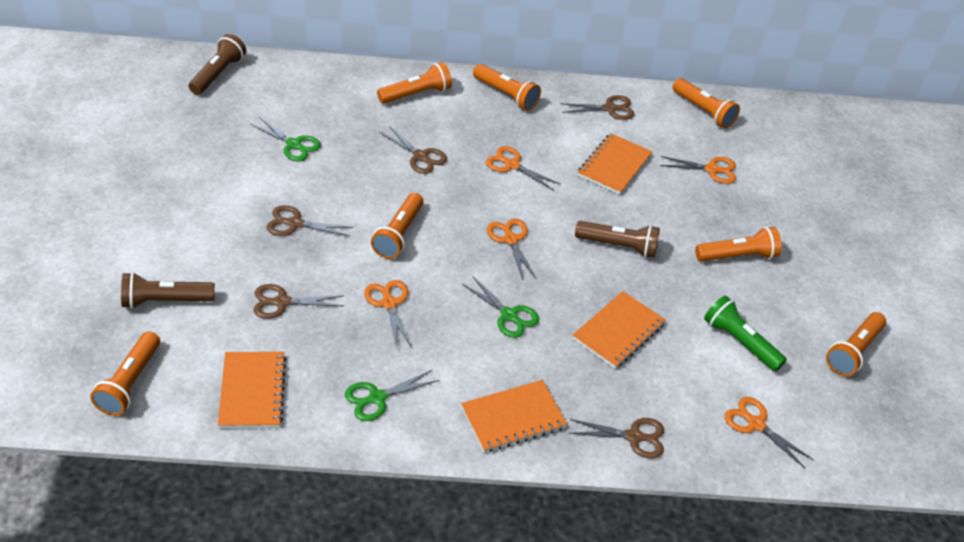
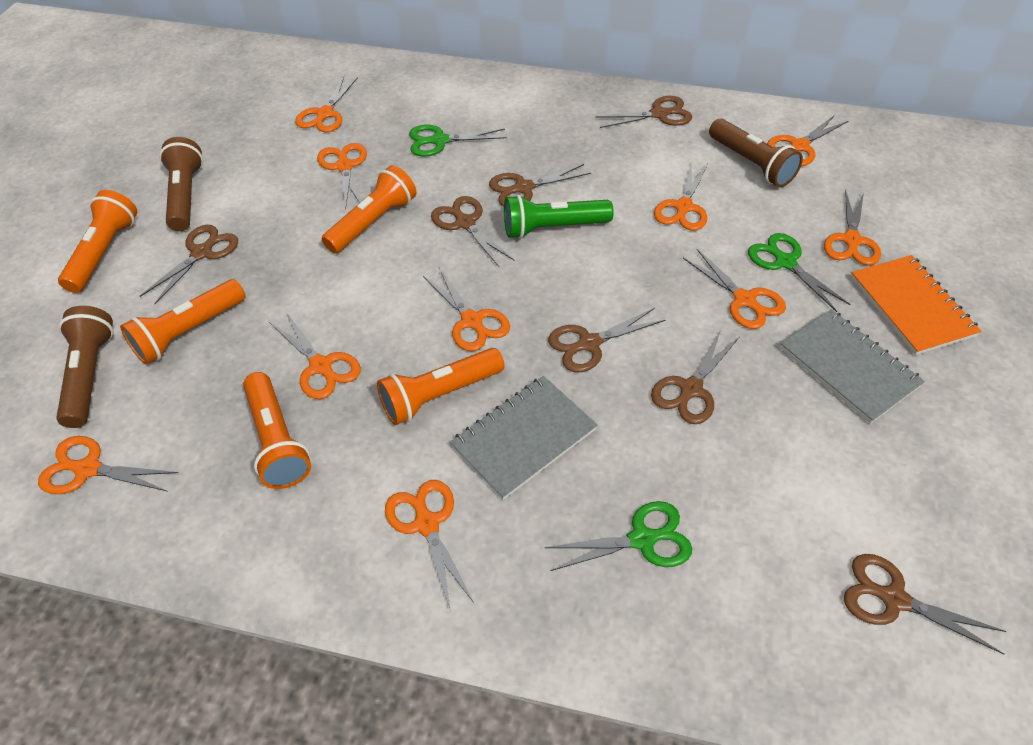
brown scissors: 5 -> 7
grey notebook: 0 -> 2
orange flashlight: 7 -> 5
orange notebook: 4 -> 1
orange scissors: 5 -> 10

